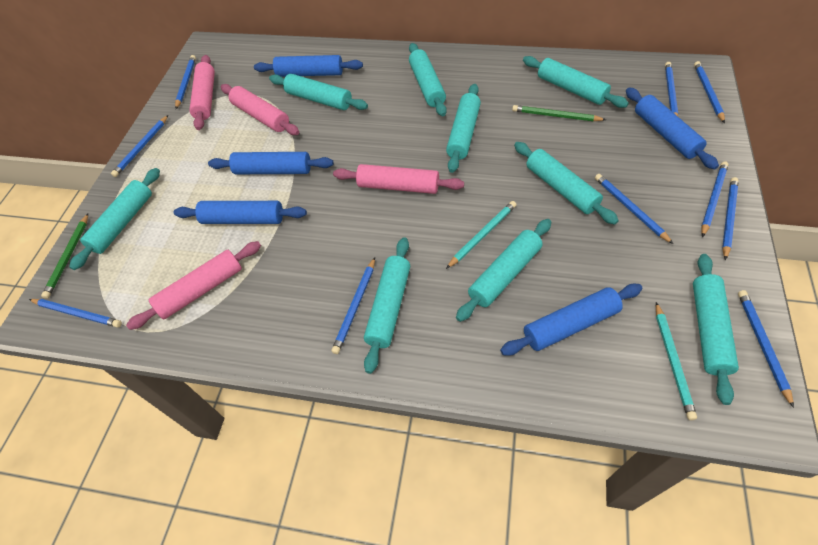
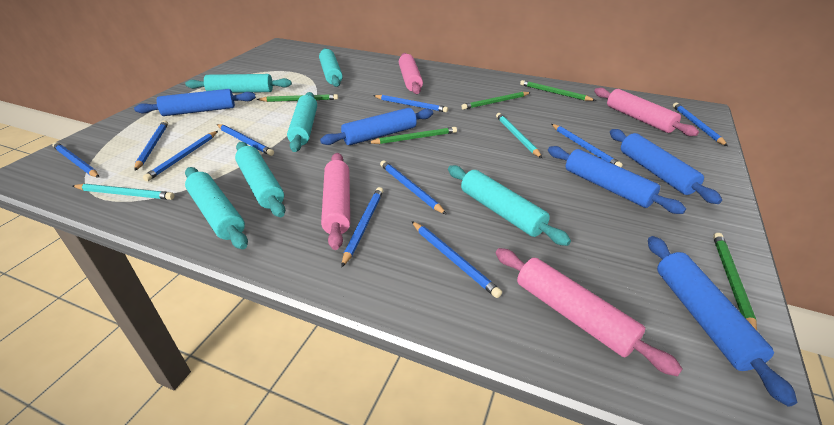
green pencil: 2 -> 5
turquoise rolling pin: 9 -> 6

